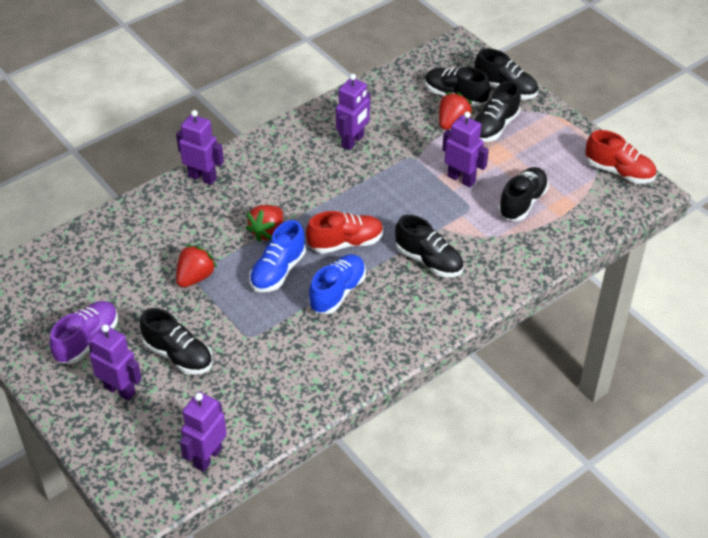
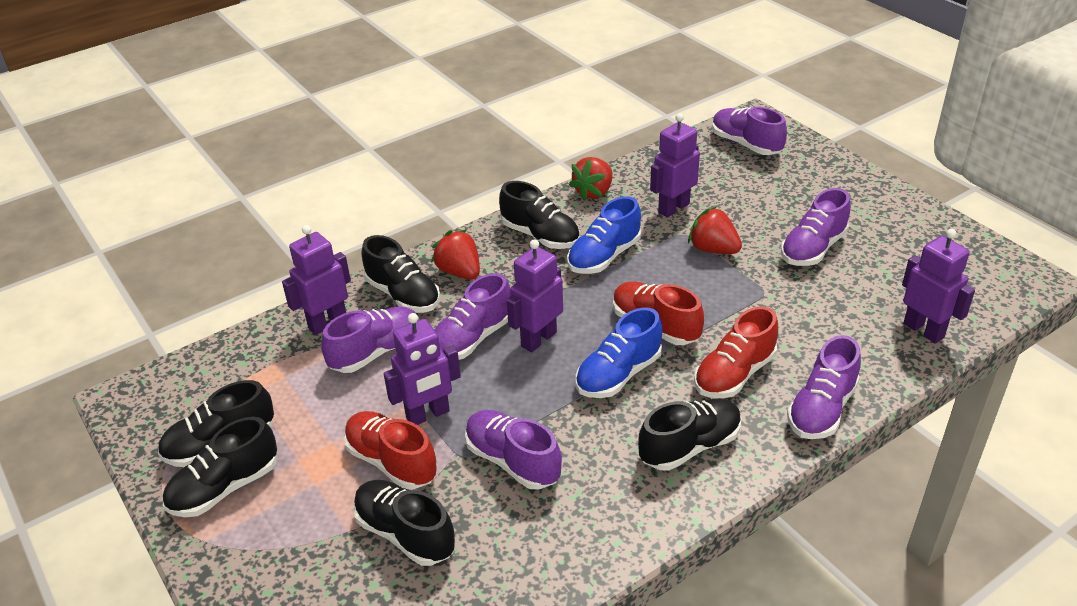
purple shoe: 1 -> 6
red shoe: 2 -> 3

